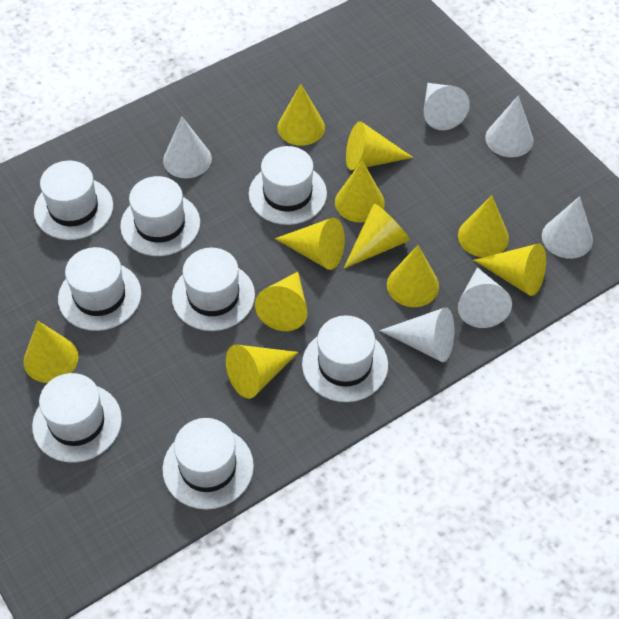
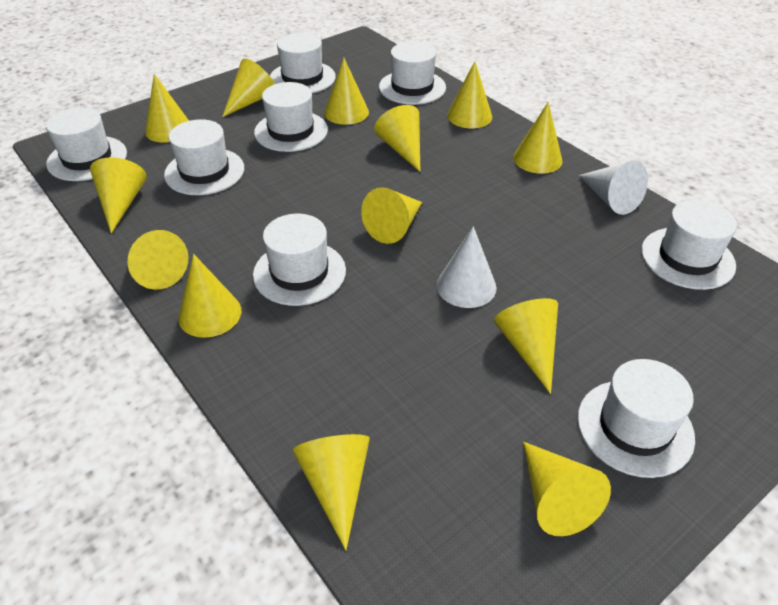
white cone: 6 -> 2
yellow cone: 11 -> 13

